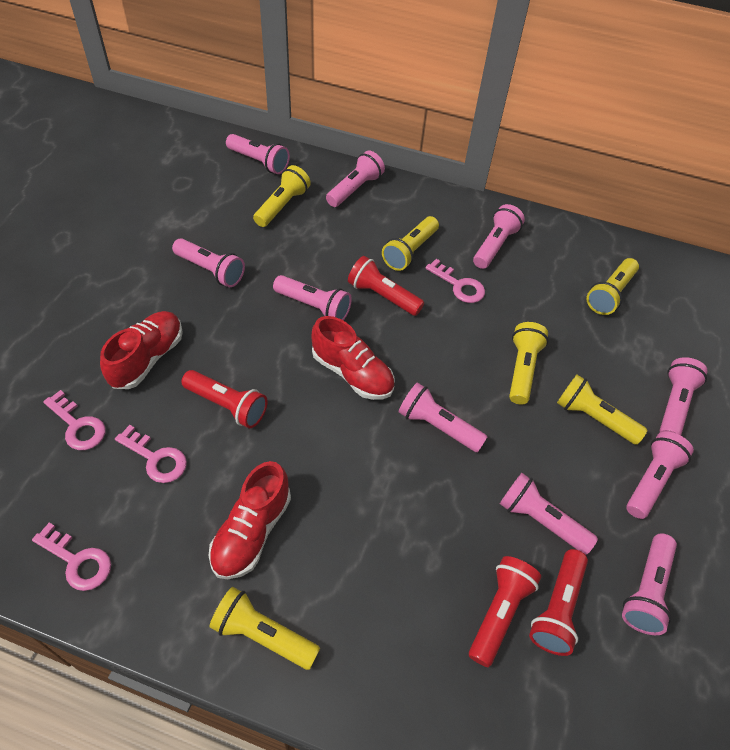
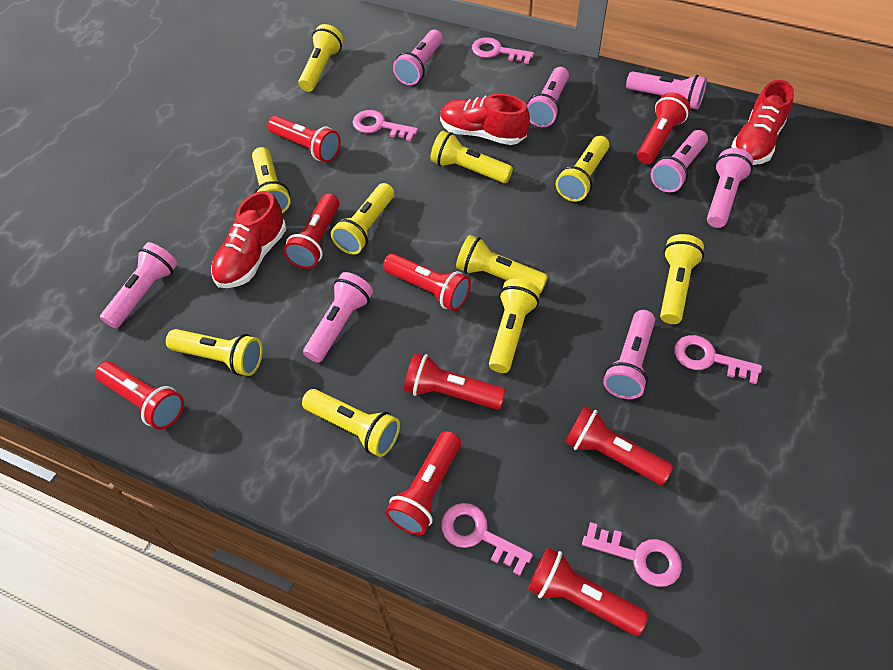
pink flashlight: 10 -> 8
pink key: 4 -> 5
red flashlight: 4 -> 9
yellow flashlight: 6 -> 10

